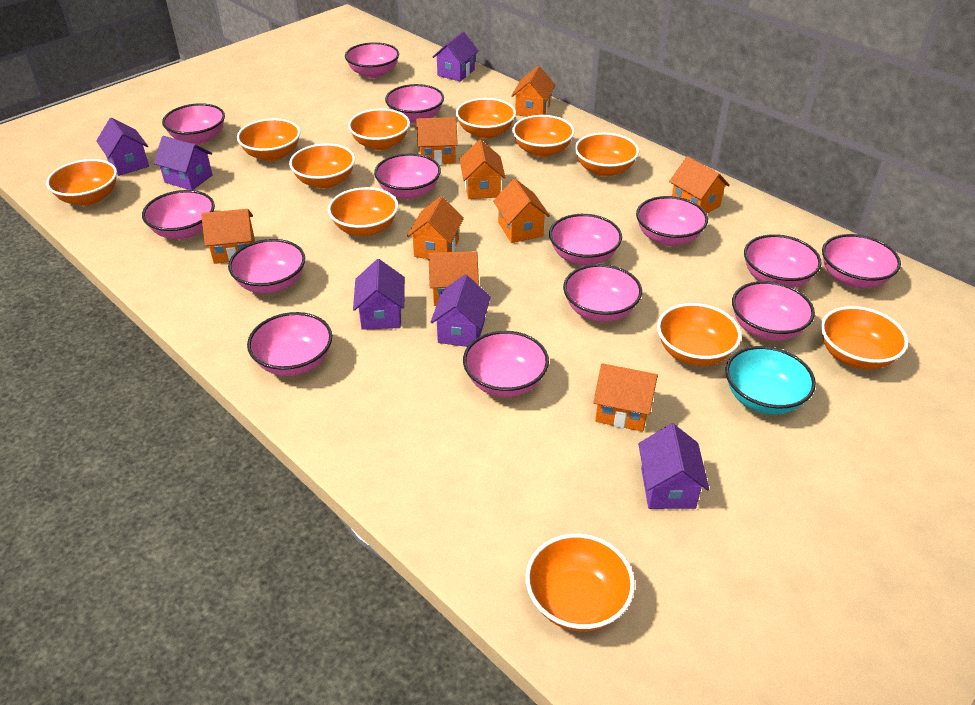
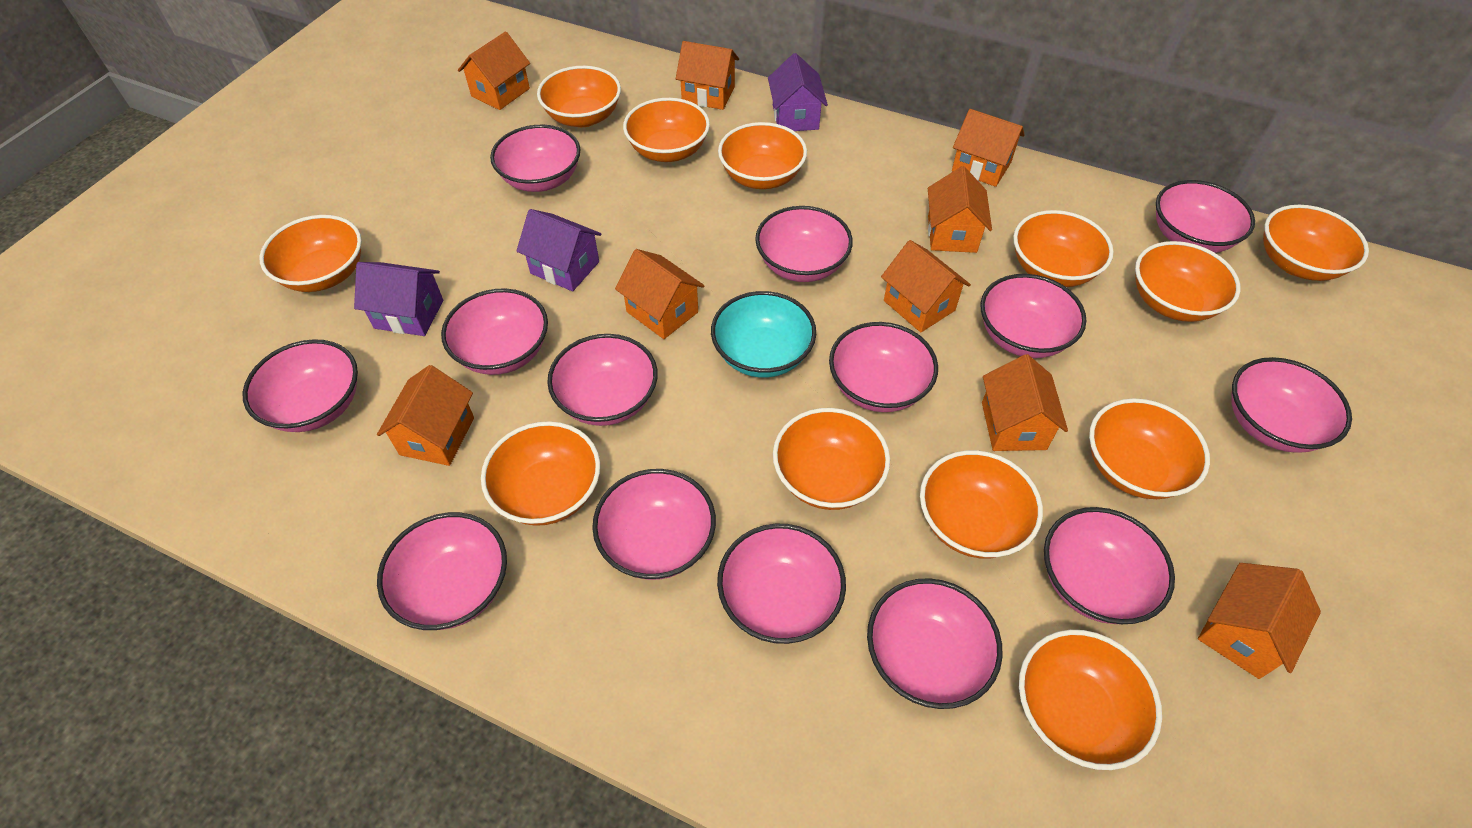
orange bowl: 11 -> 12
purple house: 6 -> 3

